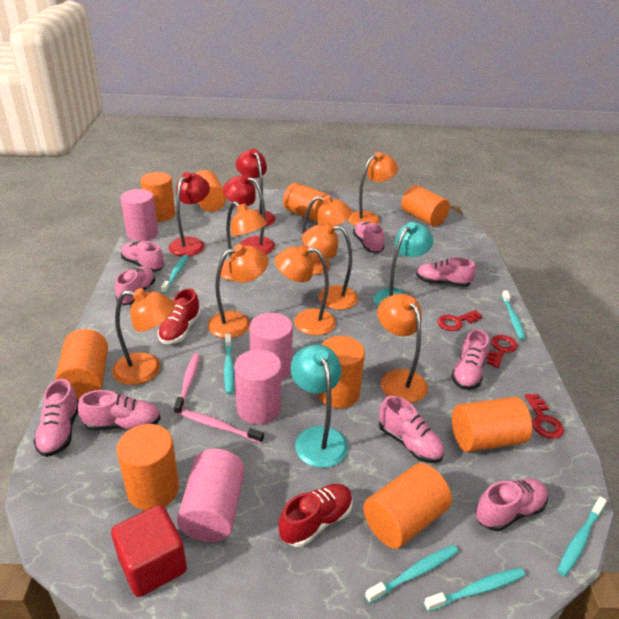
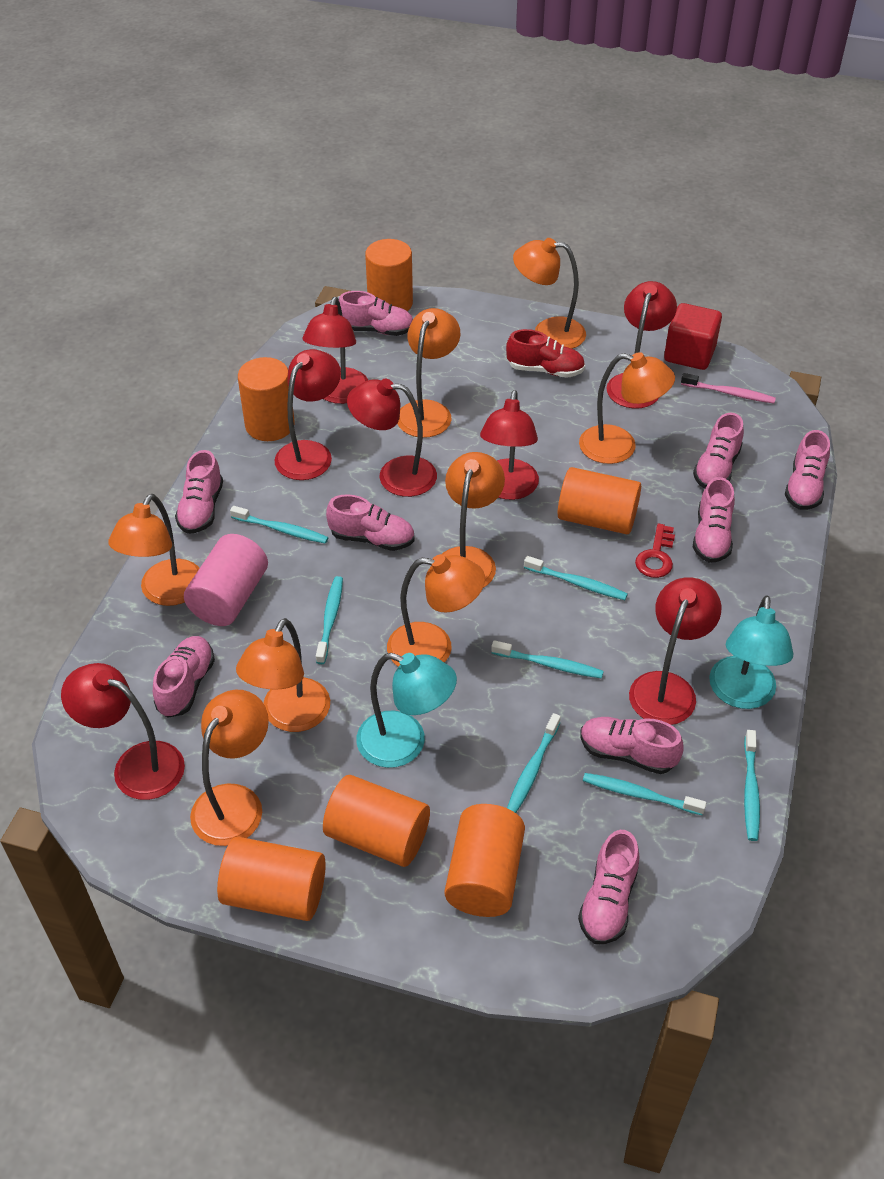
orange cylinder: 9 -> 6
pink cylinder: 4 -> 1
pink toothbrush: 2 -> 1
red key: 3 -> 1
red lamp: 3 -> 7
red shoe: 2 -> 1
turquoise toothbrush: 6 -> 7

